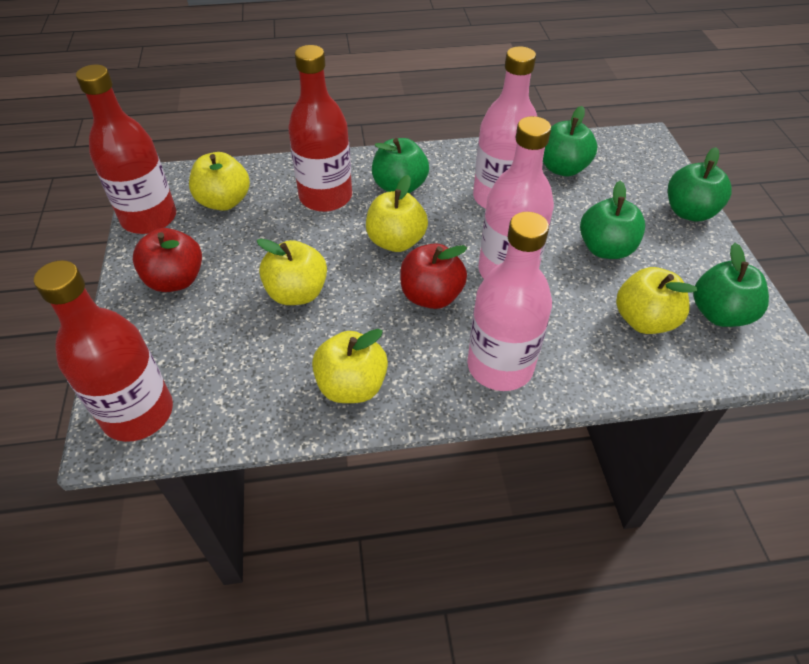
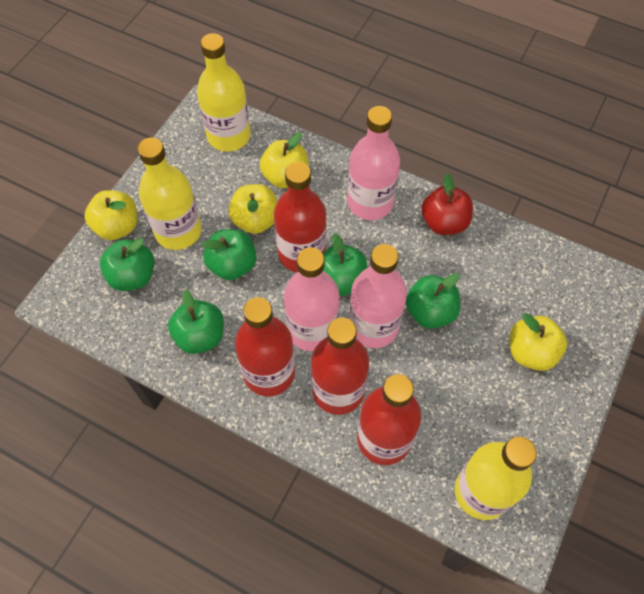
red apple: 2 -> 1
red bottle: 3 -> 4
yellow apple: 5 -> 4
yellow bottle: 0 -> 3

